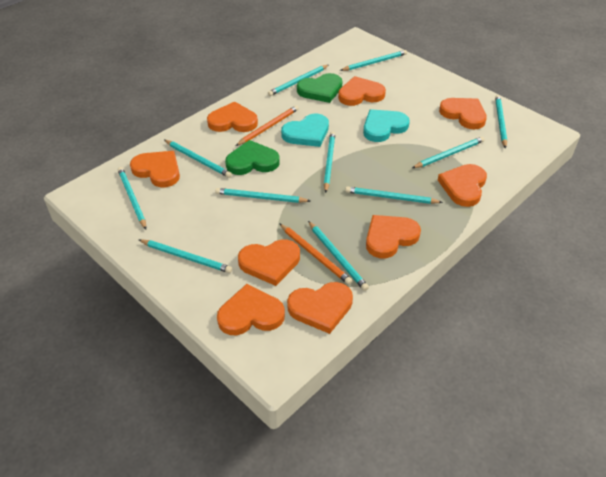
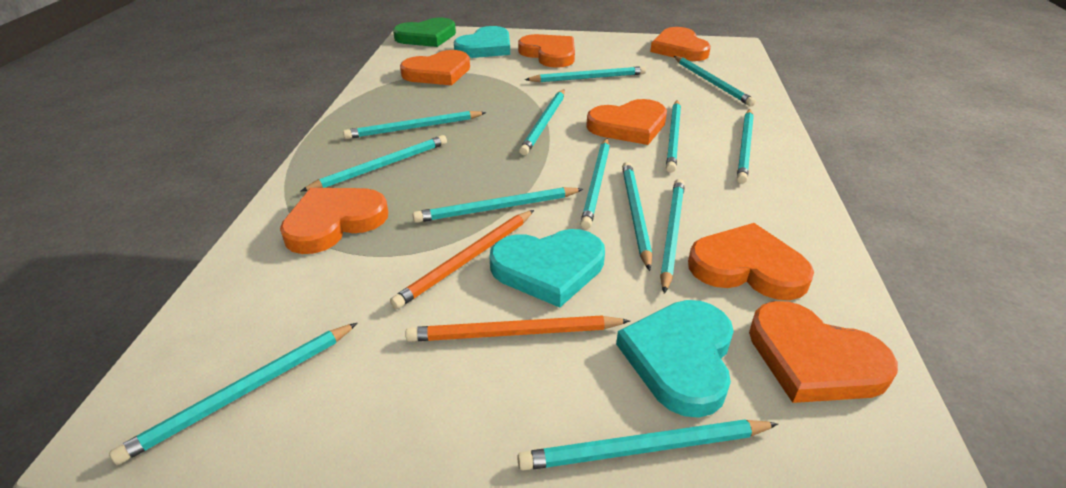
green heart: 2 -> 1
orange heart: 9 -> 7
turquoise heart: 2 -> 3
turquoise pencil: 11 -> 13

